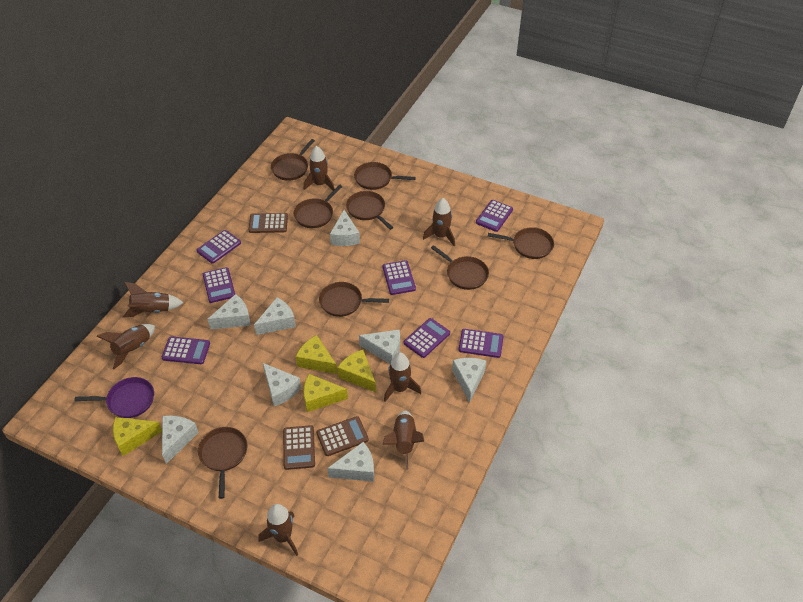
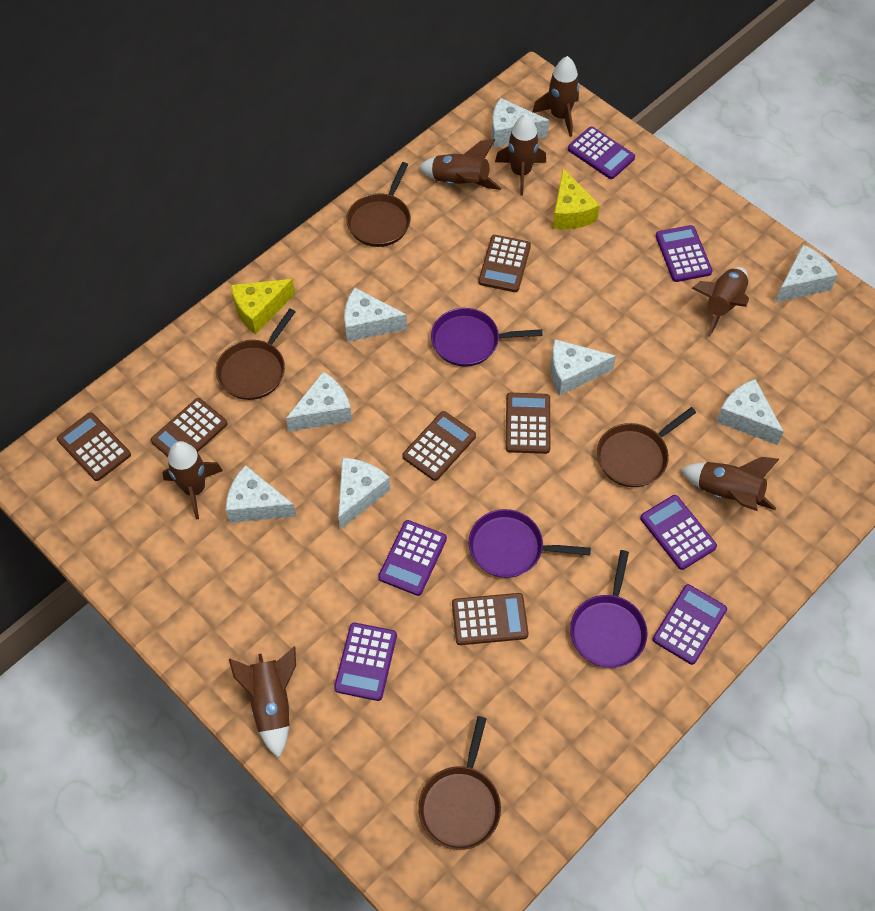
brown calculator: 3 -> 6
brown pan: 8 -> 4
purple calculator: 7 -> 6
purple pan: 1 -> 3
yellow cheese: 4 -> 2

